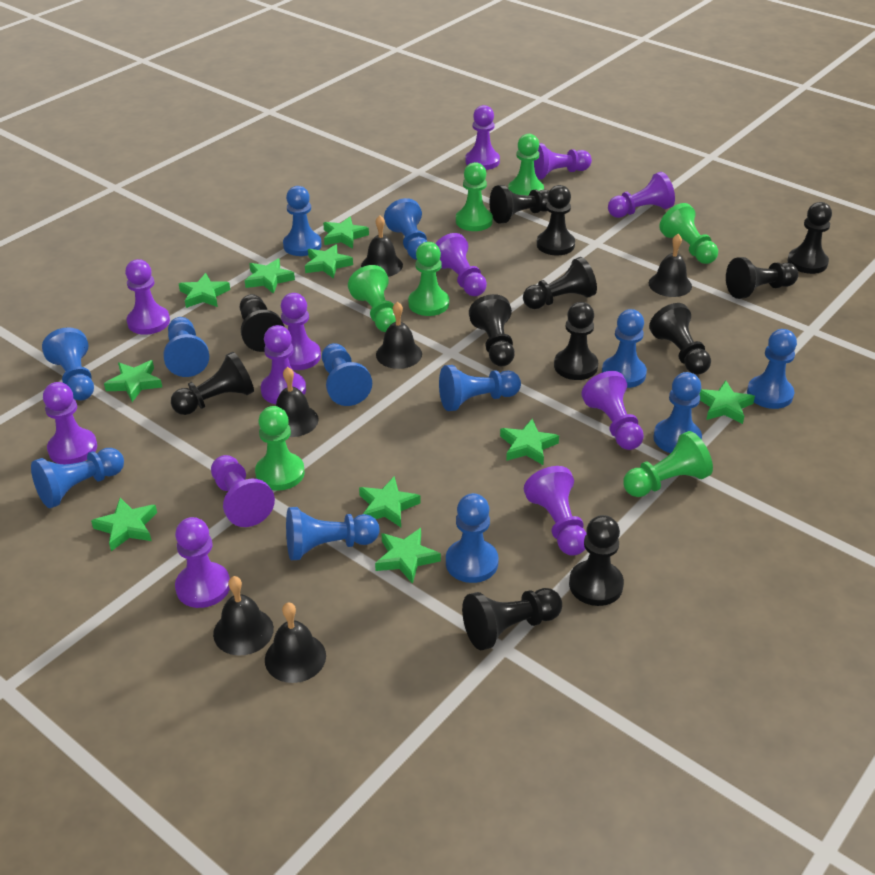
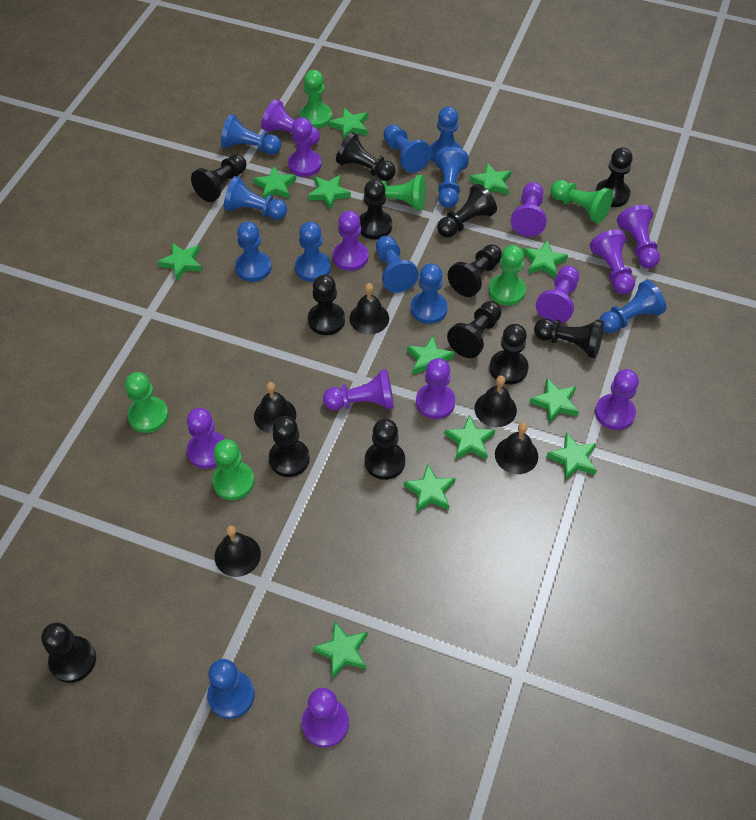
black bell: 6 -> 5
black pawn: 12 -> 13
blue pawn: 12 -> 11
green pawn: 7 -> 6
green star: 10 -> 12

